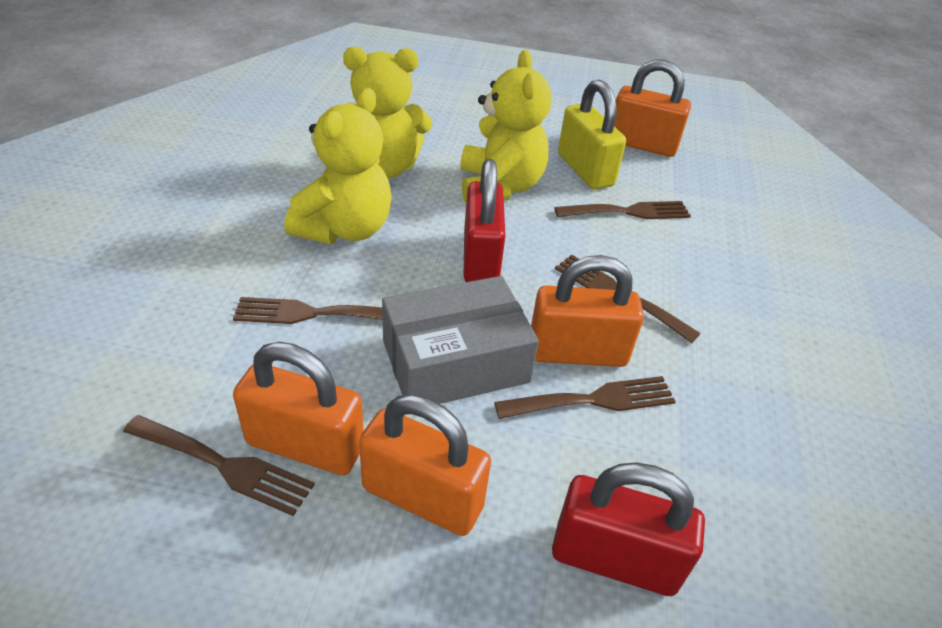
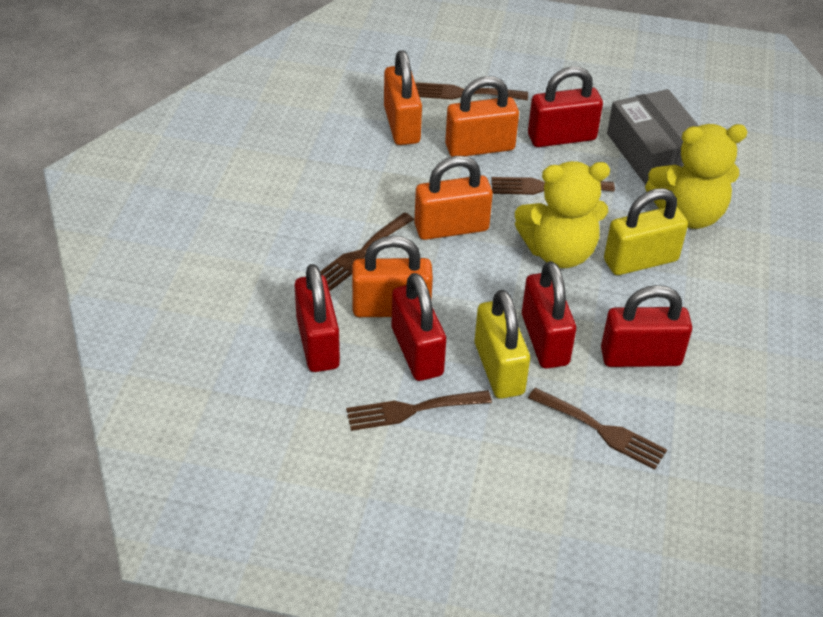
red padlock: 2 -> 5
yellow padlock: 1 -> 2
yellow teddy bear: 3 -> 2

